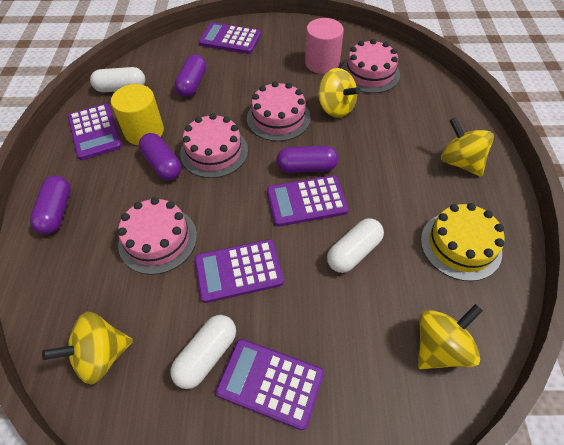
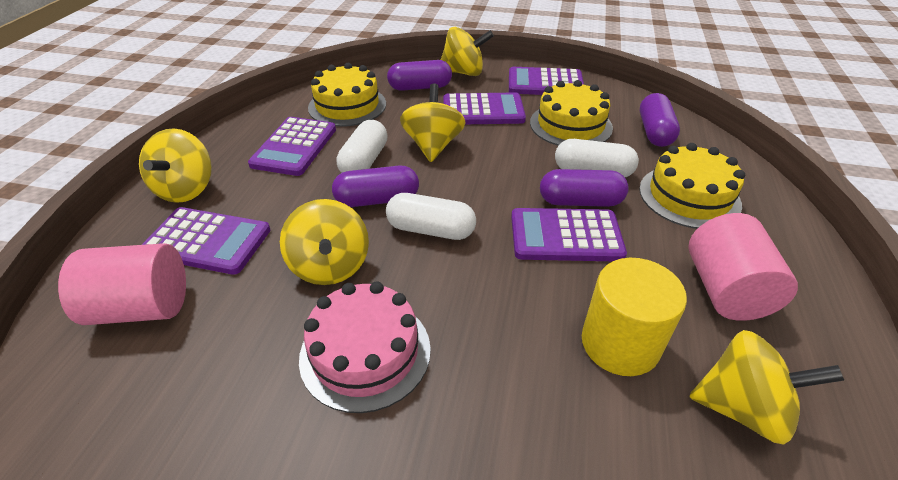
pink cake: 4 -> 1
pink cylinder: 1 -> 2
yellow cake: 1 -> 3
yellow spinning top: 4 -> 5

